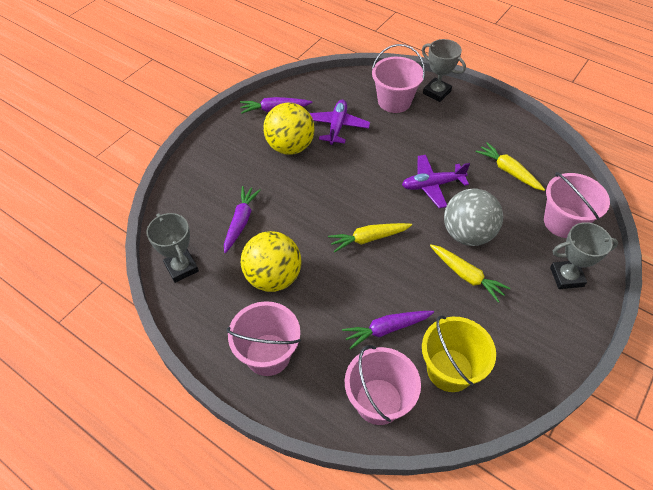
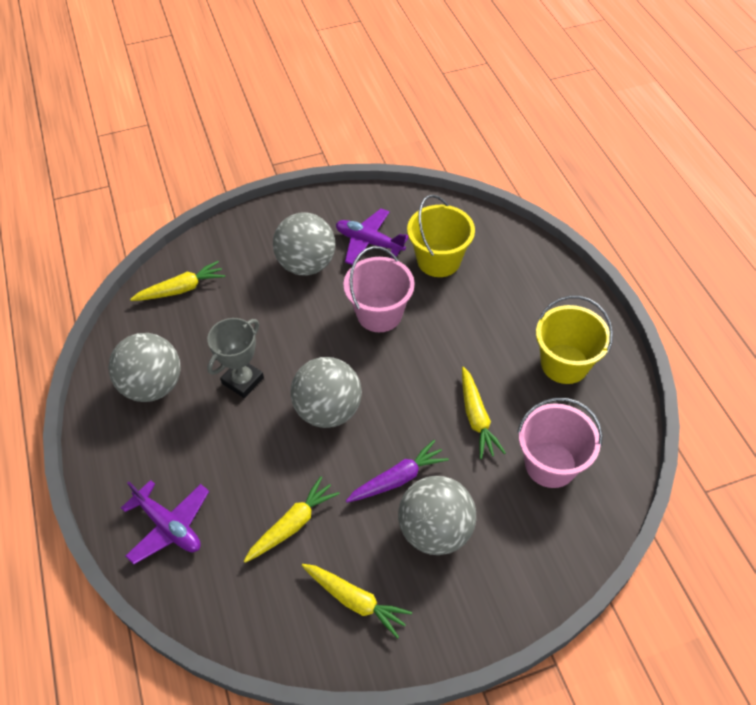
grey ball: 1 -> 4
grey trophy: 3 -> 1
pink bucket: 4 -> 2
purple carrot: 3 -> 1
yellow ball: 2 -> 0
yellow bucket: 1 -> 2
yellow carrot: 3 -> 4

